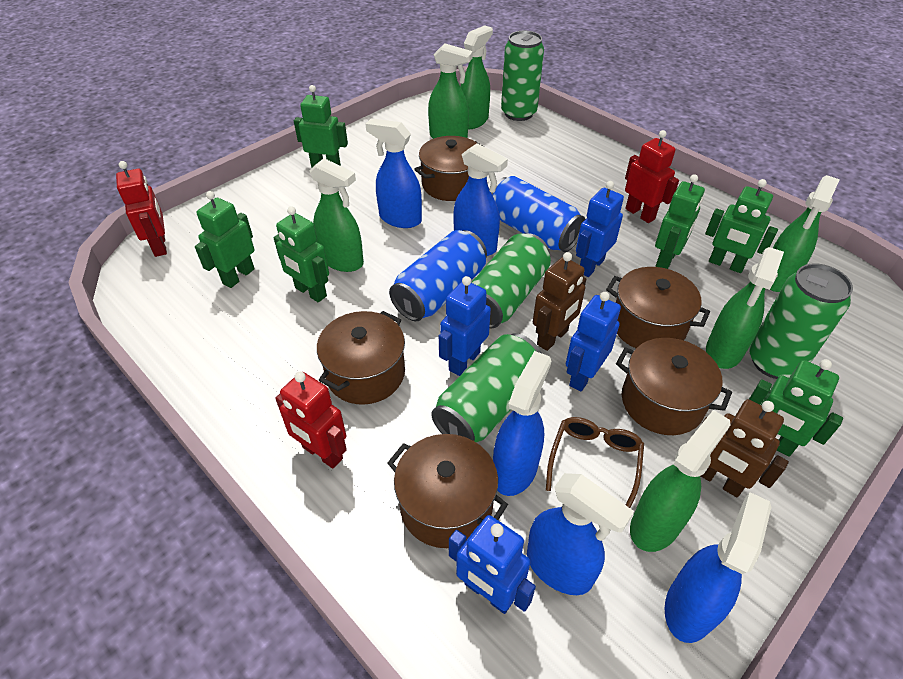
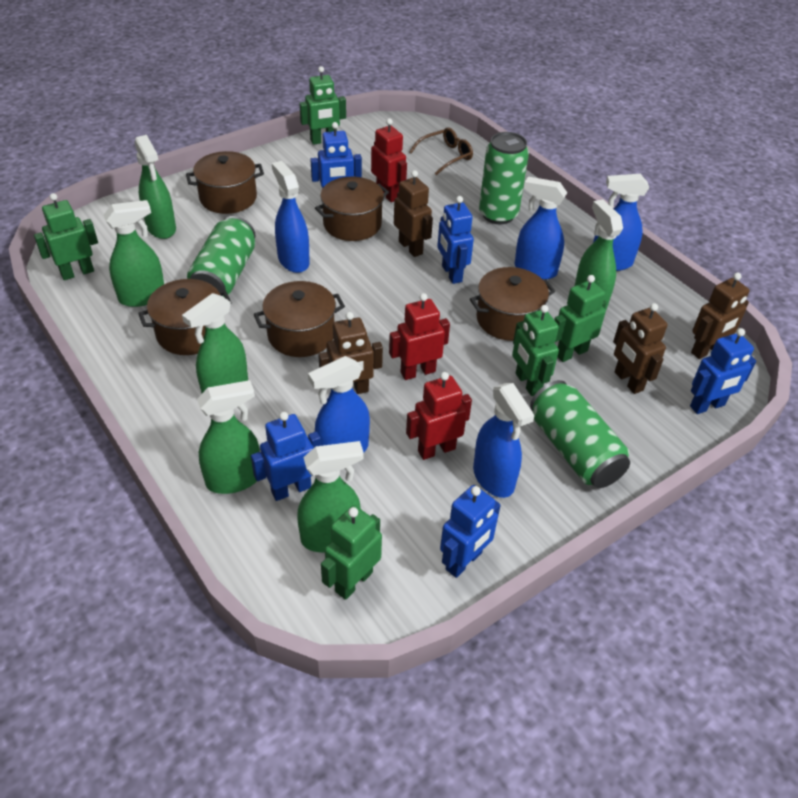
blue can: 2 -> 0
blue robot: 4 -> 5
brown robot: 2 -> 4
green can: 4 -> 3
green robot: 6 -> 5

